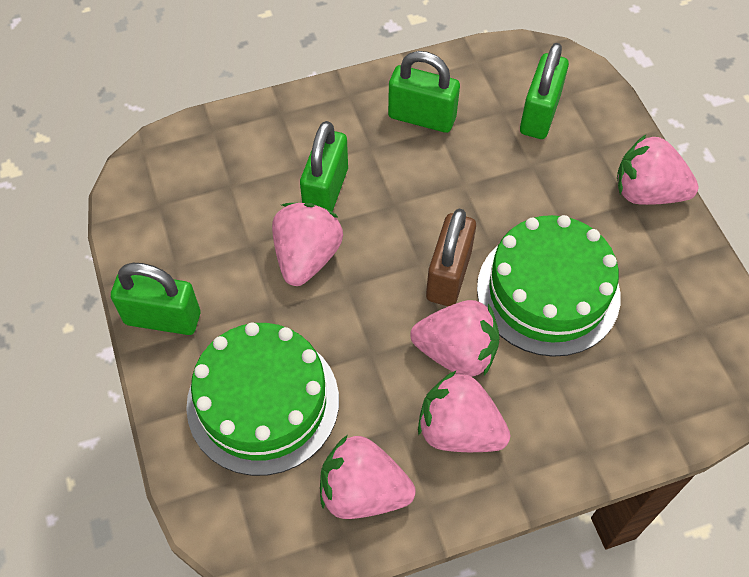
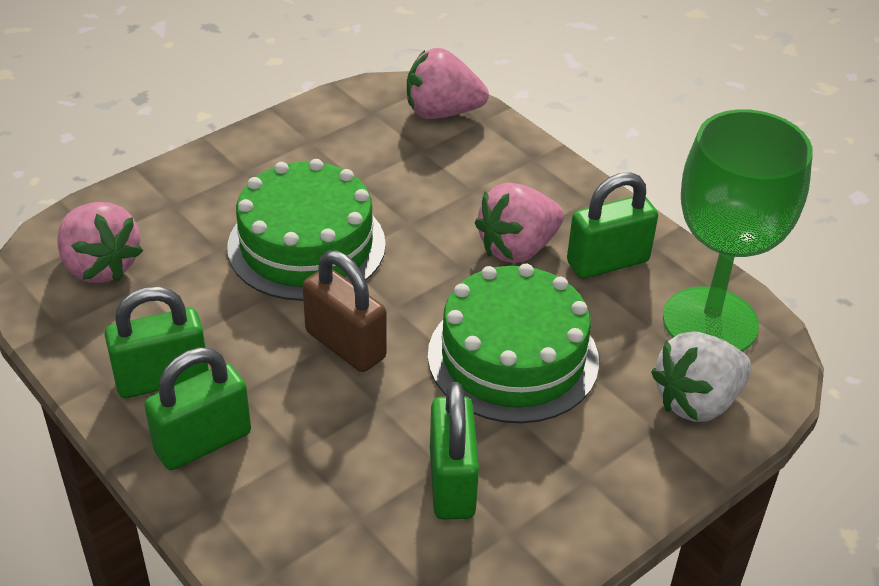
green goblet: 0 -> 1
pink strawberry: 5 -> 3
white strawberry: 0 -> 1

